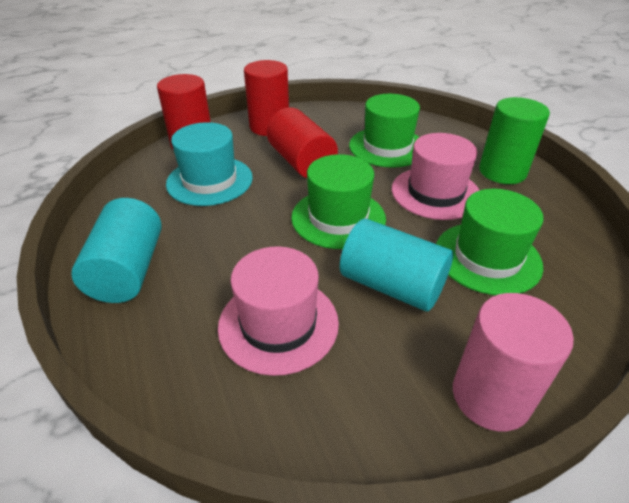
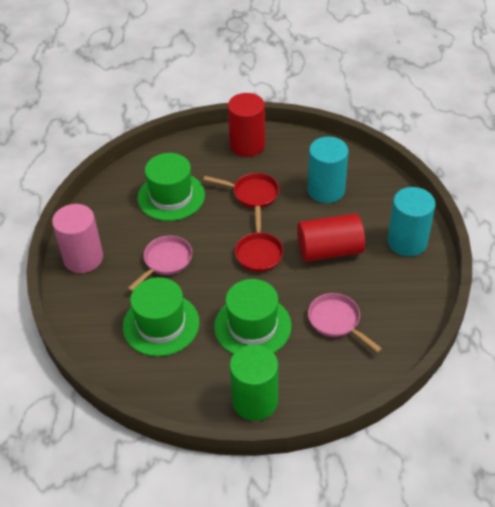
pink hat: 2 -> 0
pink pan: 0 -> 2
red cylinder: 3 -> 2
red pan: 0 -> 2
turquoise hat: 1 -> 0

